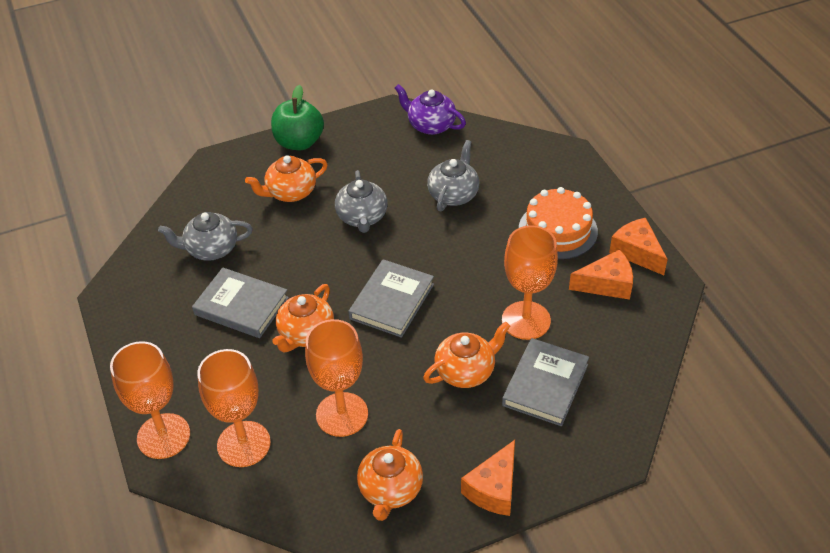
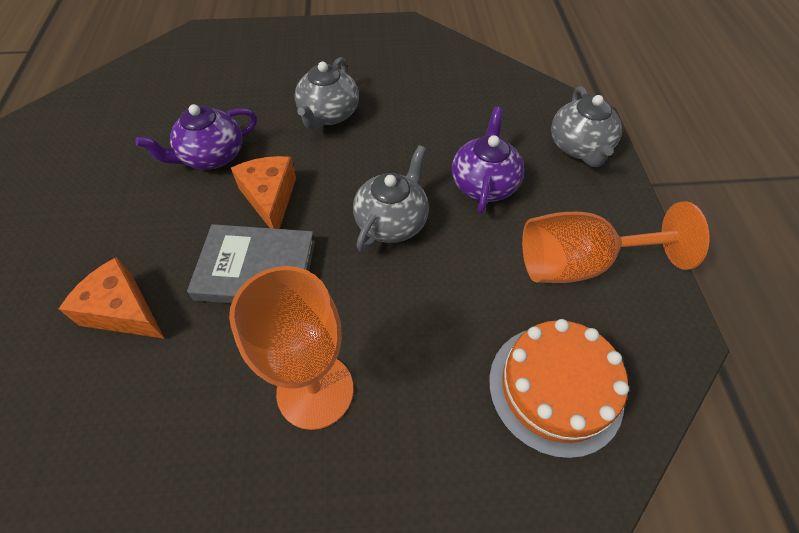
green apple: 1 -> 0
grey book: 3 -> 1
orange cheese: 3 -> 2
orange goblet: 4 -> 2
orange teapot: 4 -> 0
purple teapot: 1 -> 2

